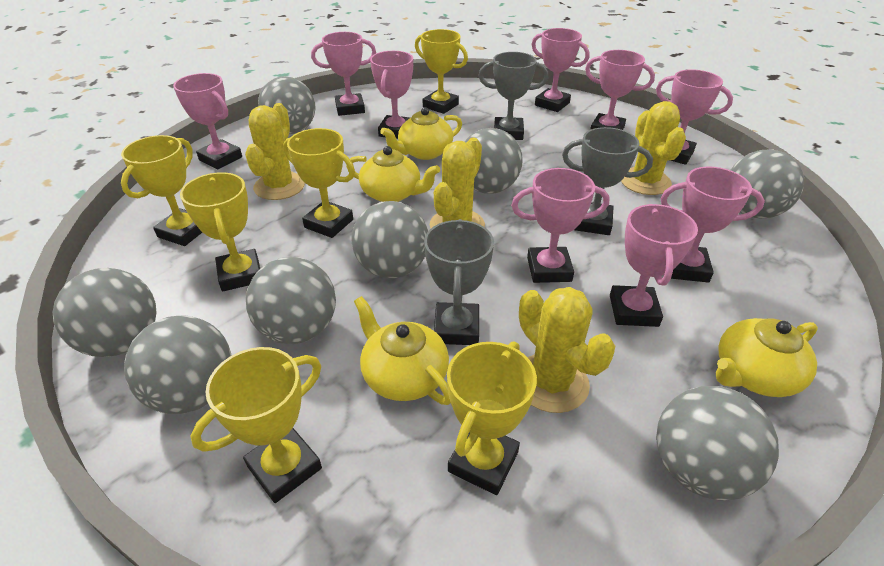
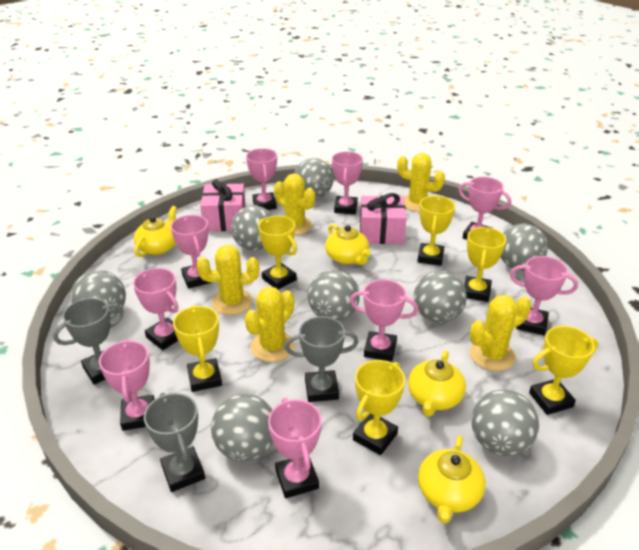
pink gift: 0 -> 2
yellow cactus: 4 -> 5

